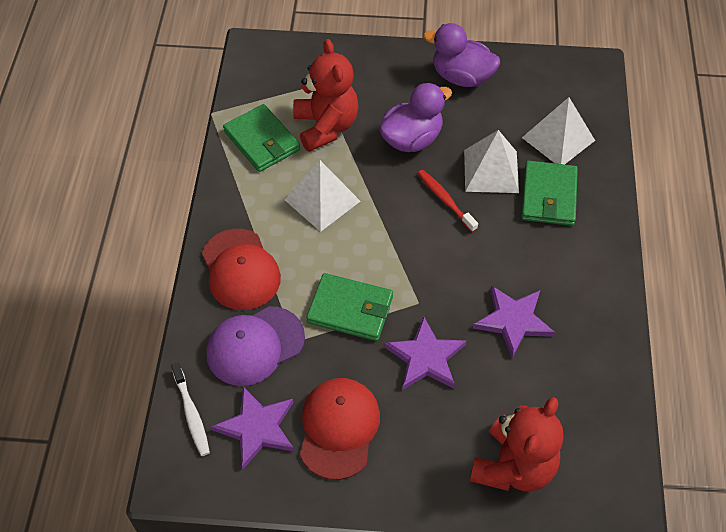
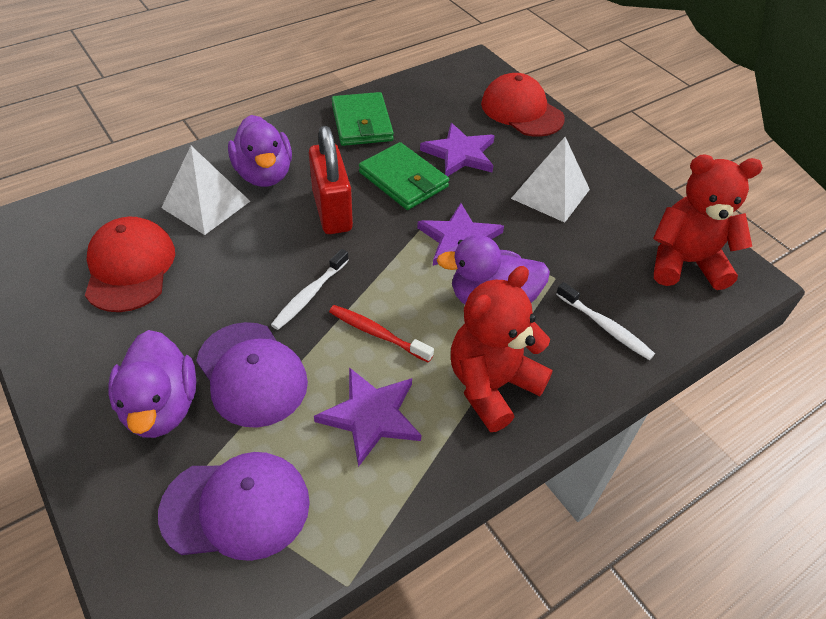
green wallet: 3 -> 2
purple cap: 1 -> 2
purple duck: 2 -> 3
red padlock: 0 -> 1
white pyramid: 3 -> 2
white toothbrush: 1 -> 2

